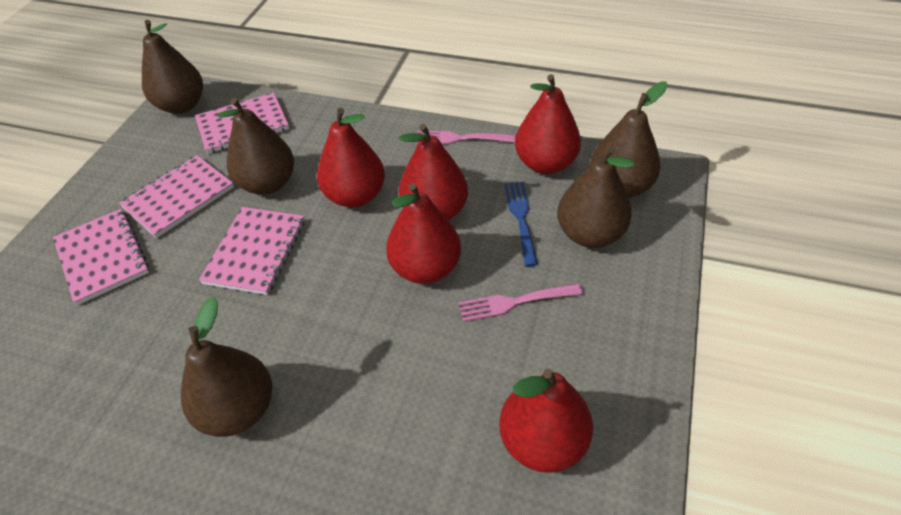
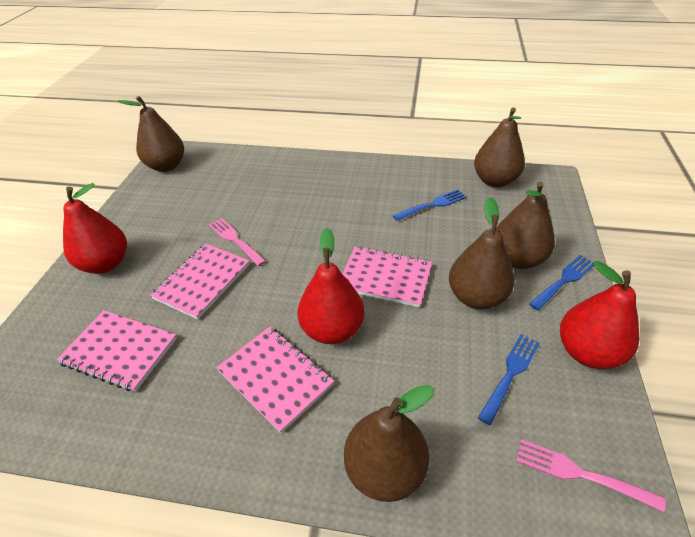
blue fork: 1 -> 3
red pear: 5 -> 3

